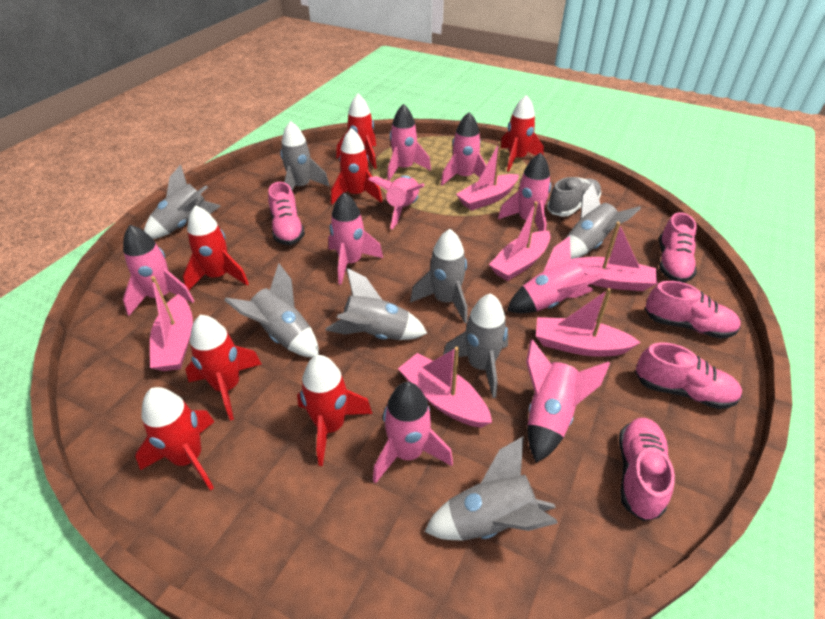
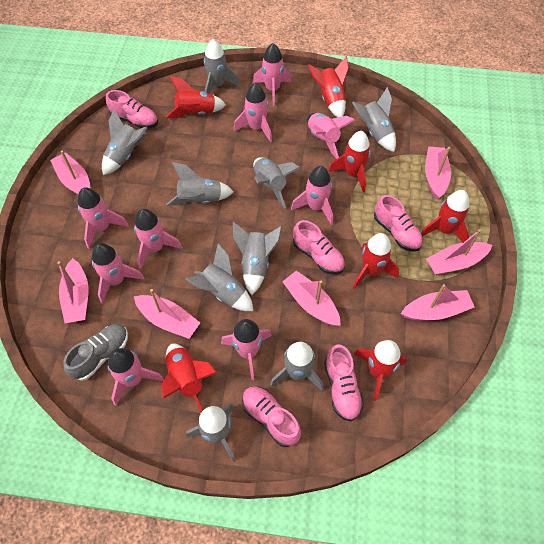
grey rocket: 8 -> 9
pink boat: 6 -> 7

